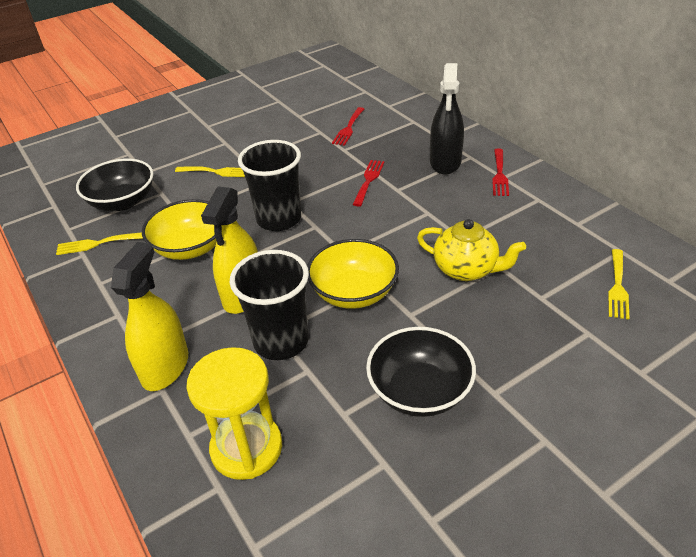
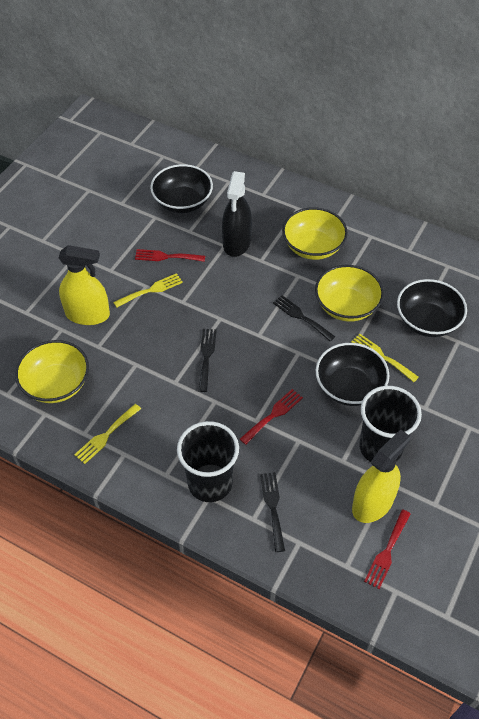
black bowl: 2 -> 3
black fork: 0 -> 3
yellow bowl: 2 -> 3
yellow hourglass: 1 -> 0
yellow teapot: 1 -> 0

